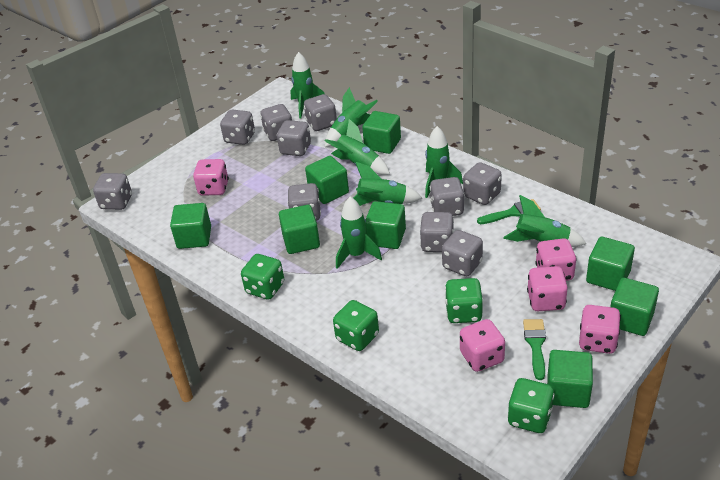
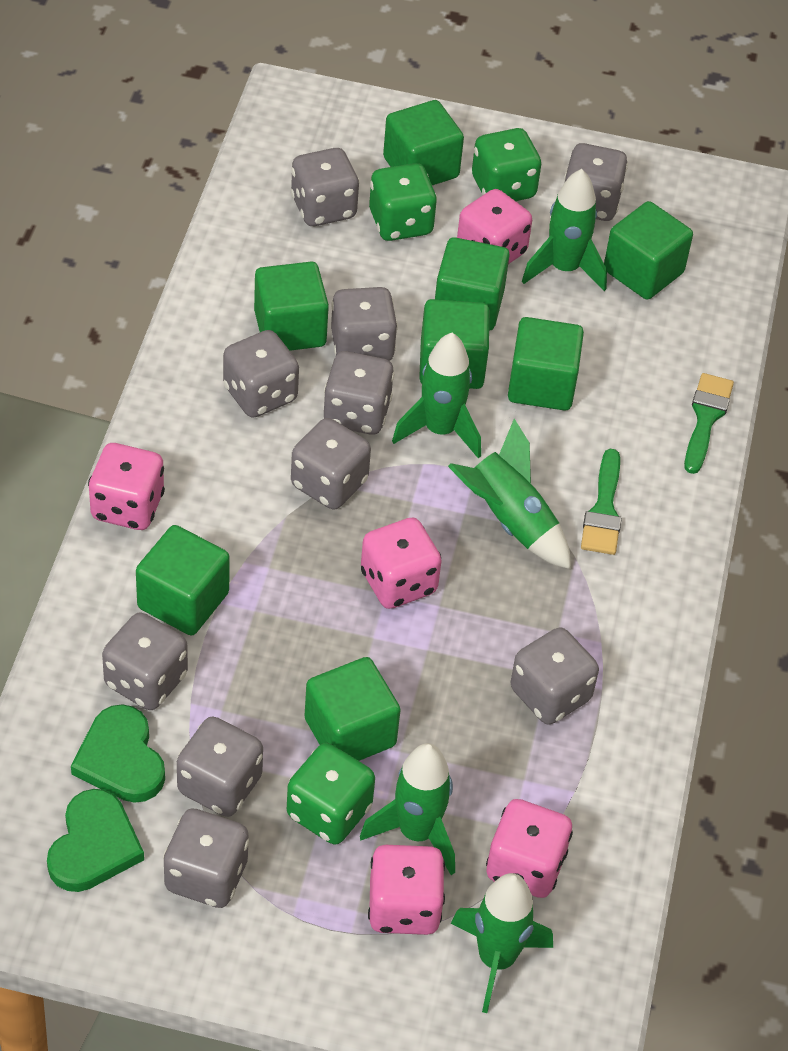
green dice: 4 -> 3
green heart: 0 -> 2
green rocket: 7 -> 5

